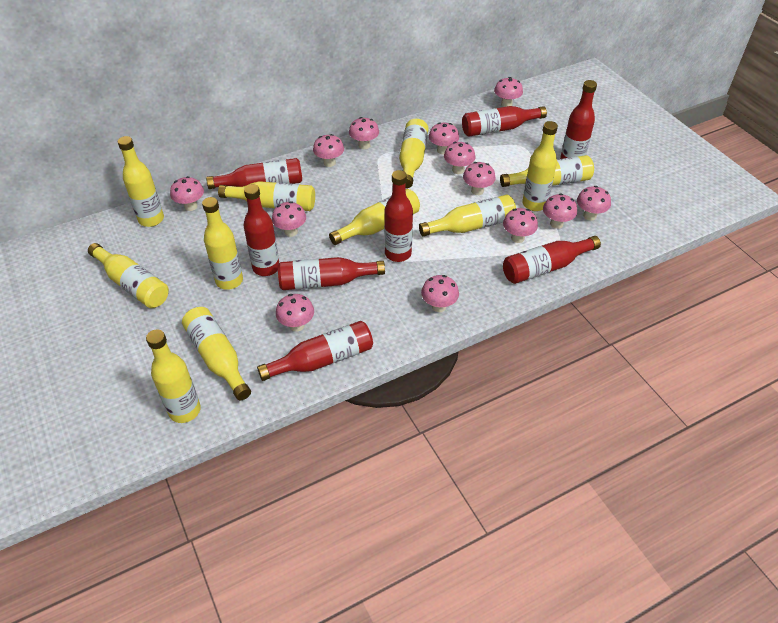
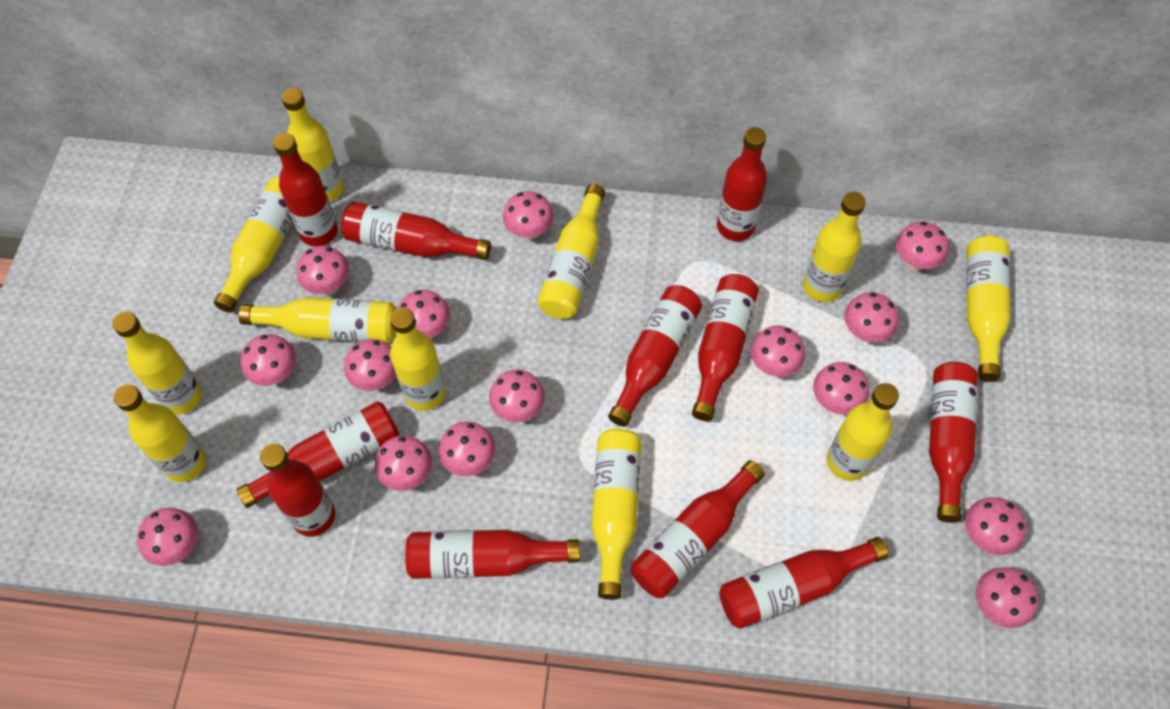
pink mushroom: 13 -> 15
red bottle: 8 -> 11

